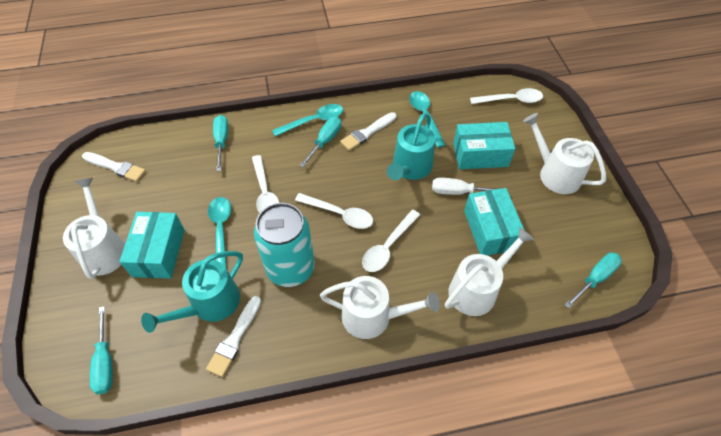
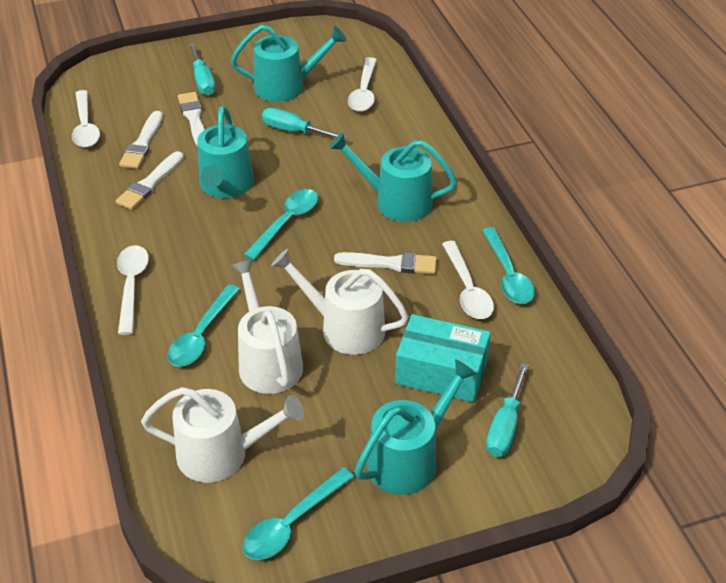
turquoise box: 3 -> 1
turquoise can: 1 -> 0
turquoise screwdriver: 4 -> 3
turquoise spoon: 3 -> 4
turquoise watering can: 2 -> 4
white brush: 3 -> 4
white screwdriver: 1 -> 0
white watering can: 4 -> 3

